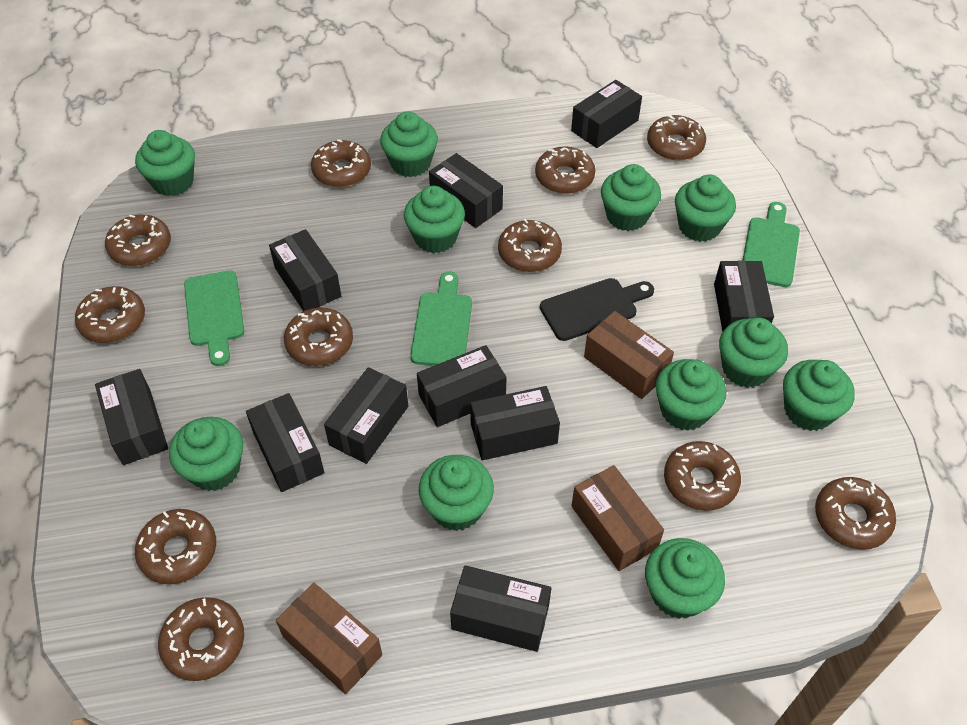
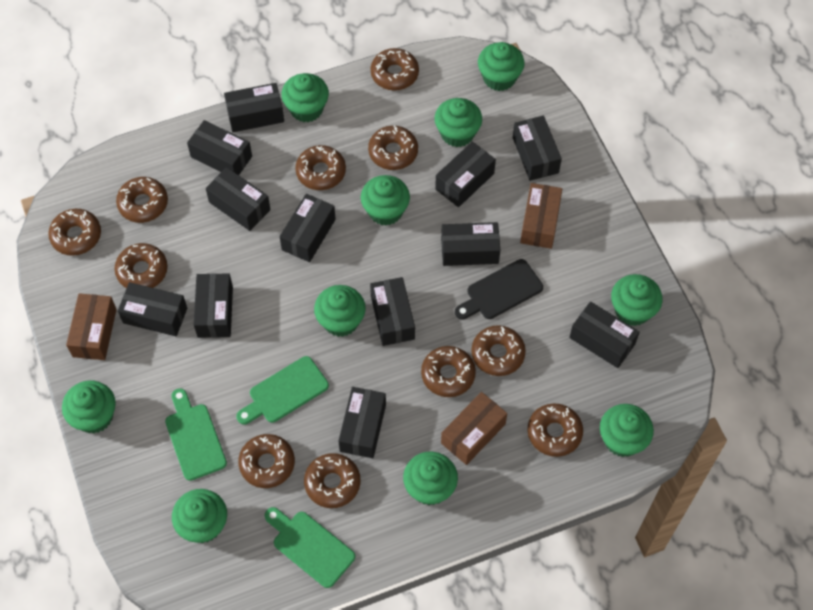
black box: 10 -> 12
green cupcake: 11 -> 10

